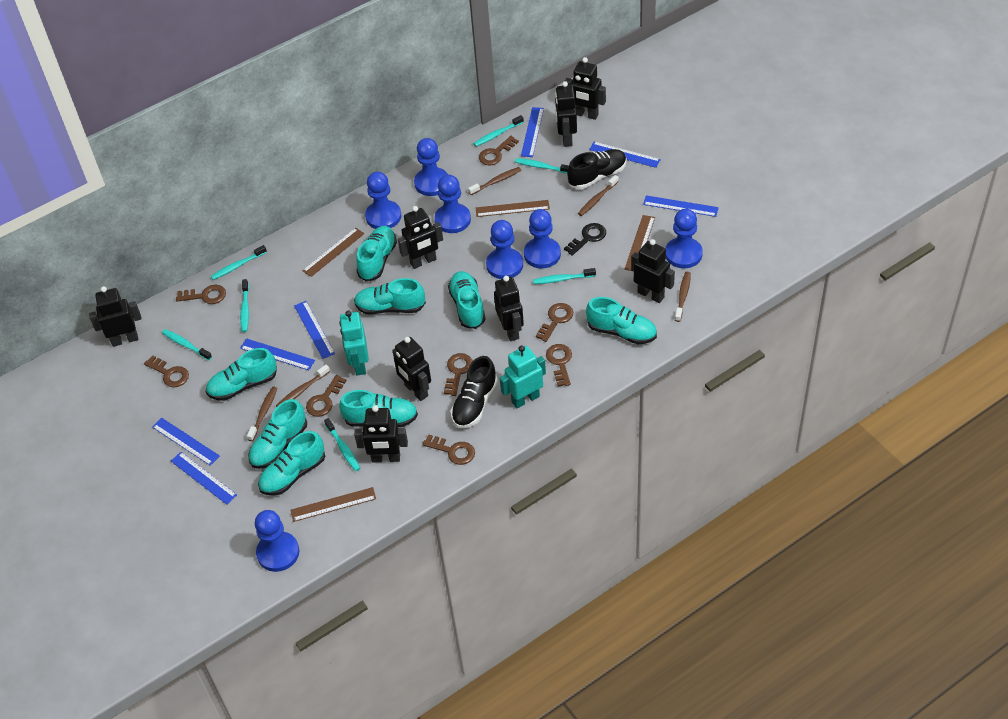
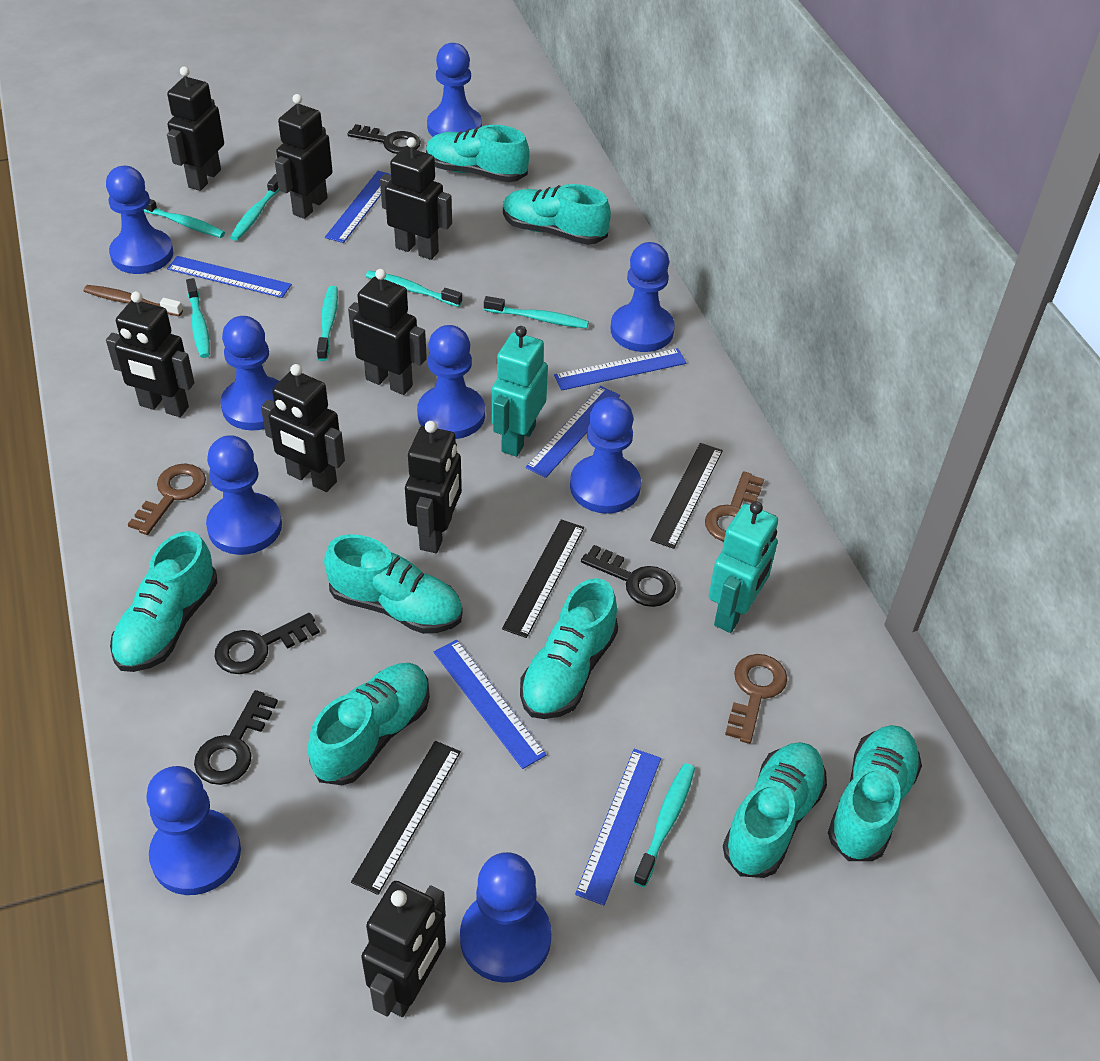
black key: 1 -> 4
black ruler: 0 -> 3
black shoe: 2 -> 0
blue pawn: 7 -> 9
blue ruler: 7 -> 6
brown key: 8 -> 3
brown ruler: 4 -> 0
brown toothbrush: 5 -> 1

